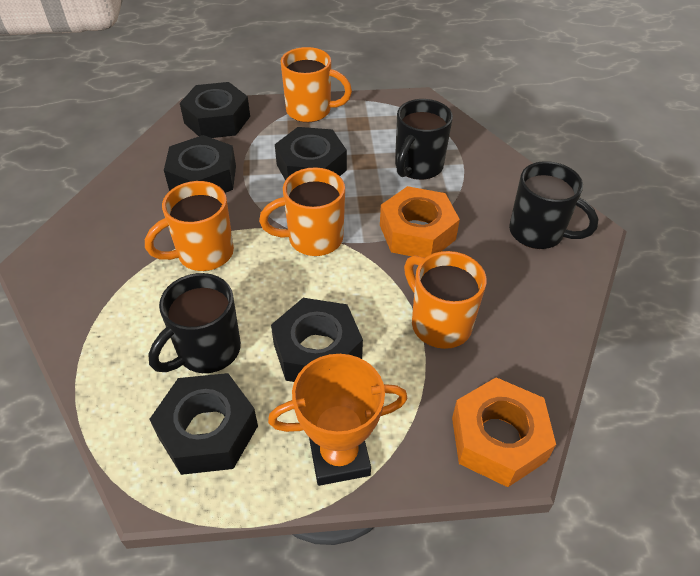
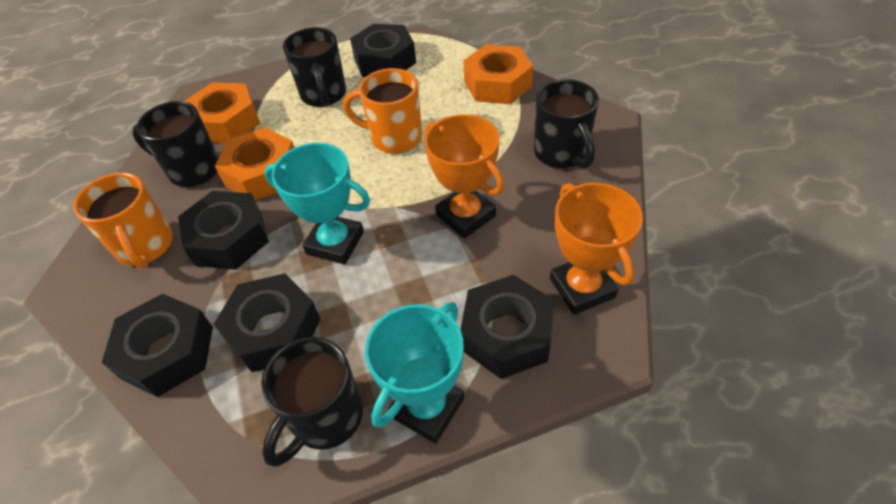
black mug: 3 -> 4
orange mug: 4 -> 2
orange nut: 2 -> 3
orange trophy: 1 -> 2
turquoise trophy: 0 -> 2

